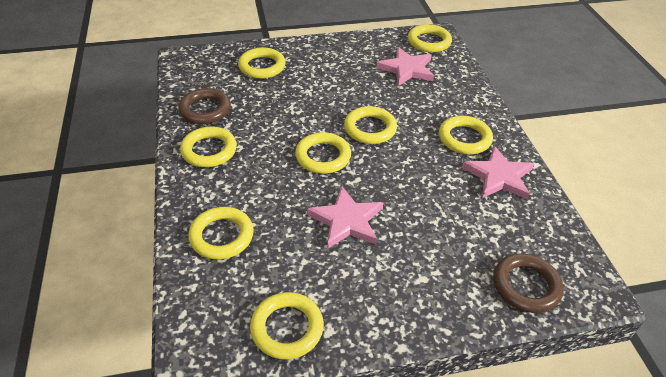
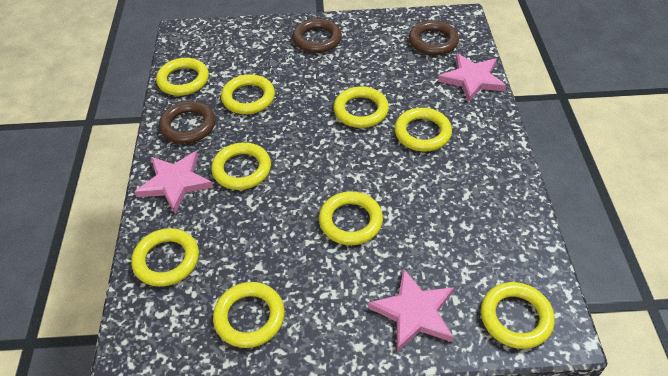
brown ring: 2 -> 3
yellow ring: 8 -> 9

